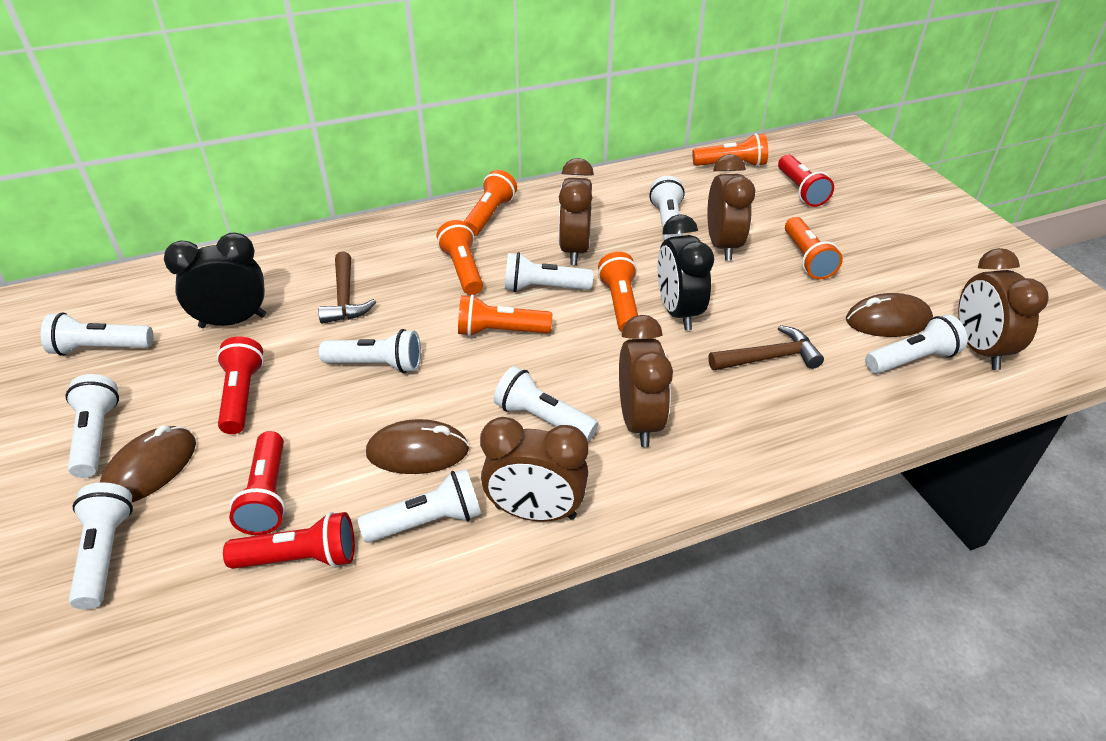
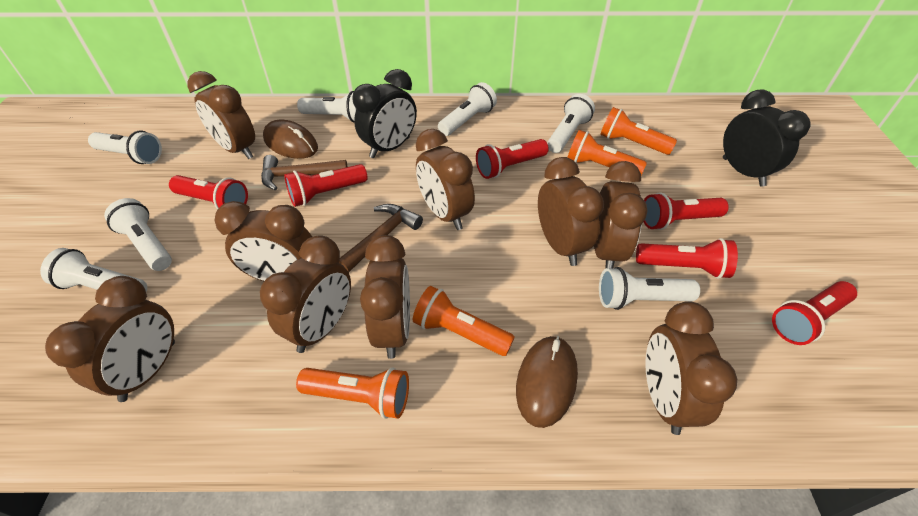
brown clock: 5 -> 9
brown mouse: 3 -> 2
orange flashlight: 6 -> 4
red flashlight: 4 -> 6
white flashlight: 9 -> 7

